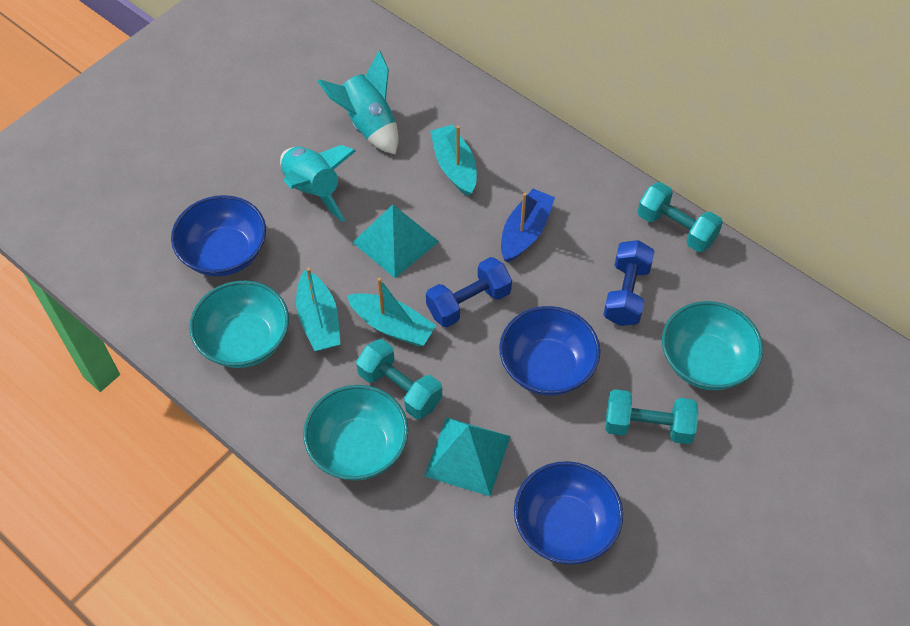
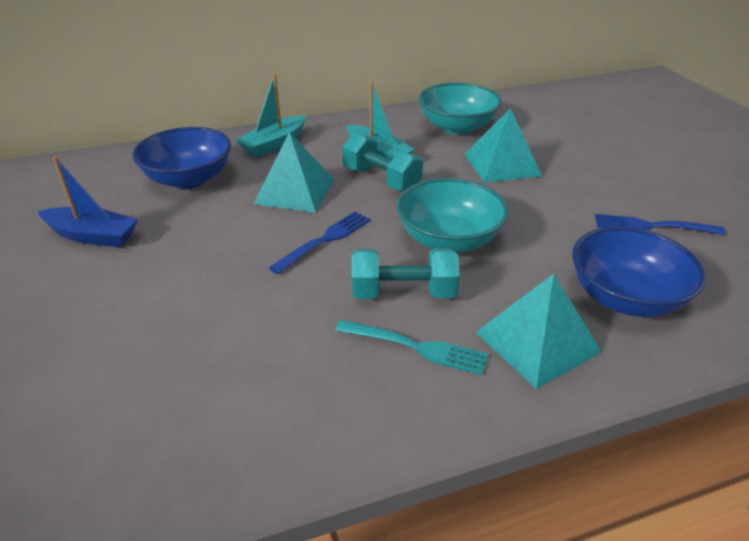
blue bowl: 3 -> 2
blue dumbbell: 2 -> 0
blue fork: 0 -> 2
turquoise boat: 3 -> 2
turquoise bowl: 3 -> 2
turquoise dumbbell: 3 -> 2
turquoise fork: 0 -> 1
turquoise pyramid: 2 -> 3
turquoise rocket: 2 -> 0

